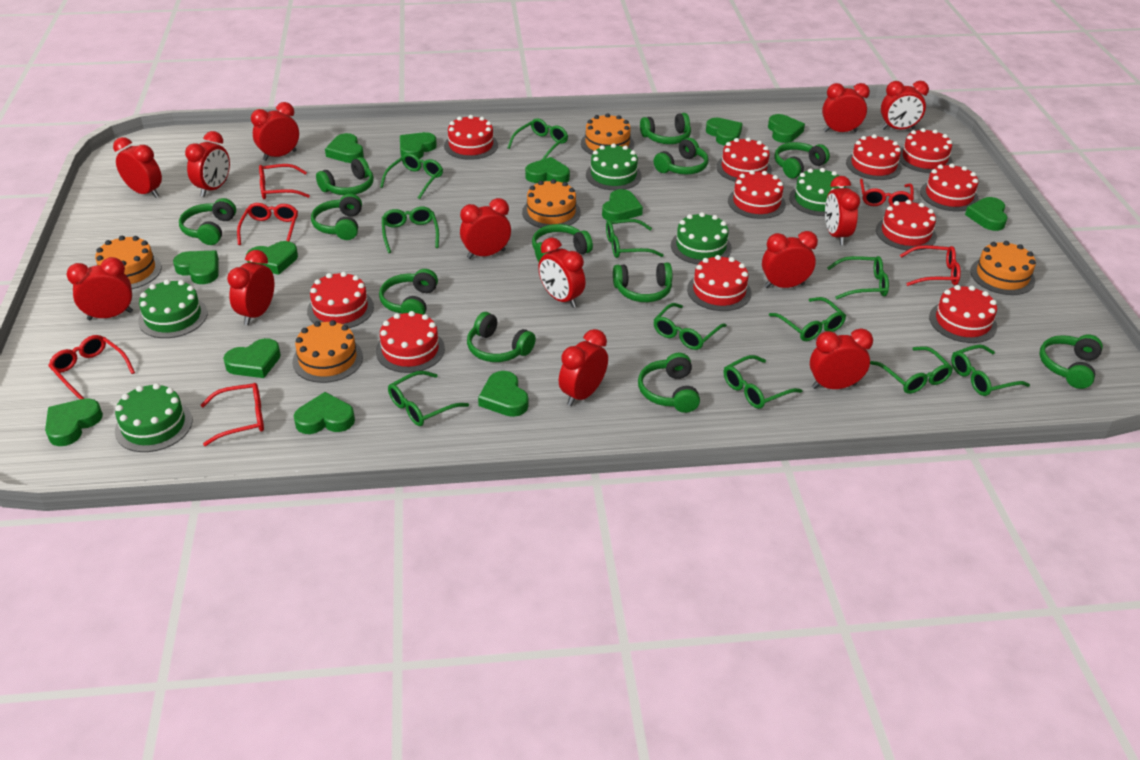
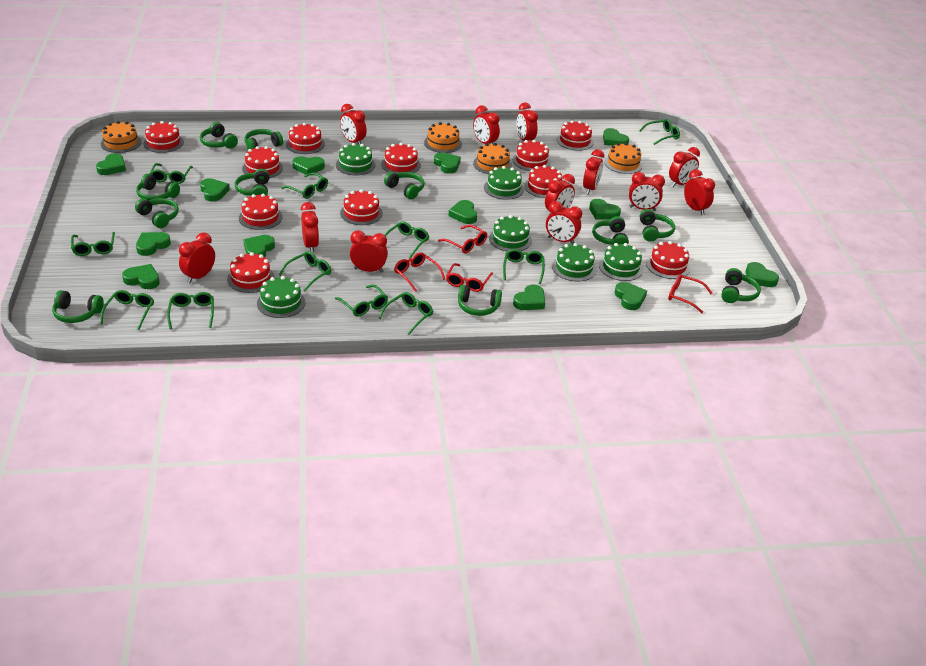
green cake: 5 -> 6
green headphones: 12 -> 11
orange cake: 5 -> 4
red clock: 13 -> 12
red glasses: 6 -> 4

